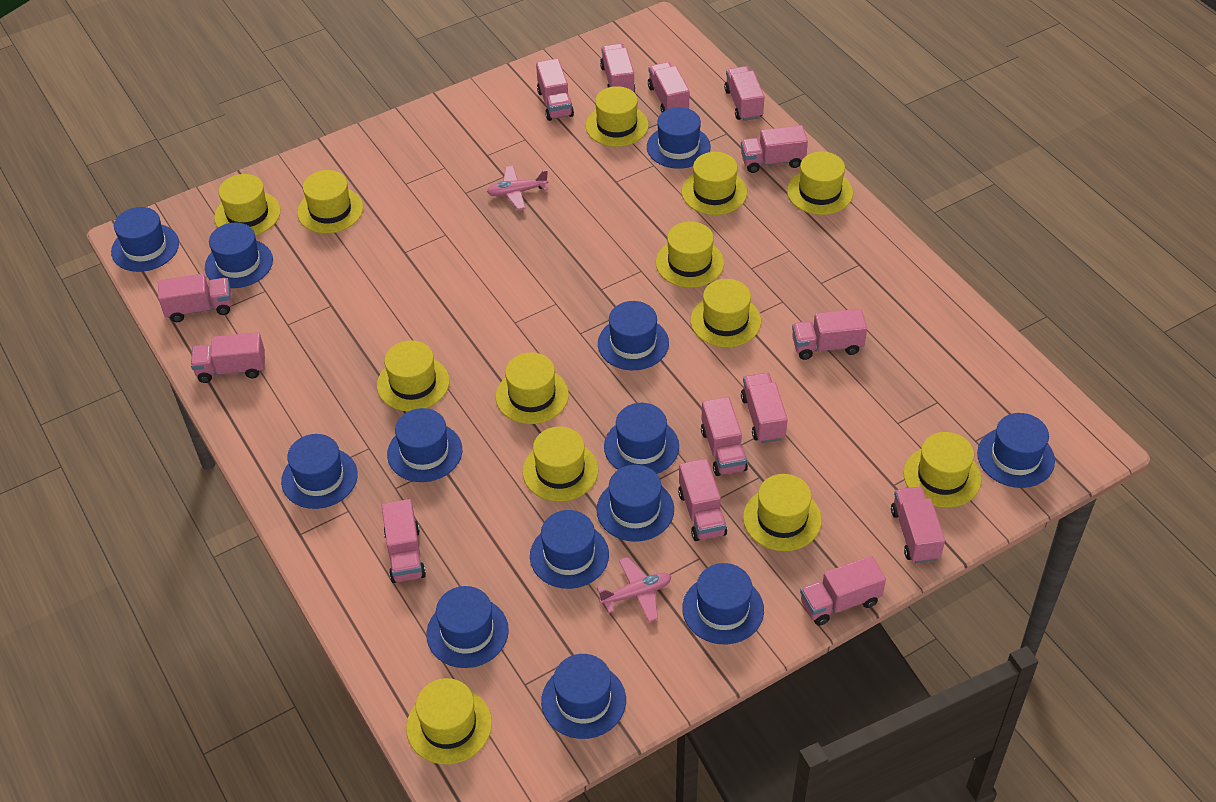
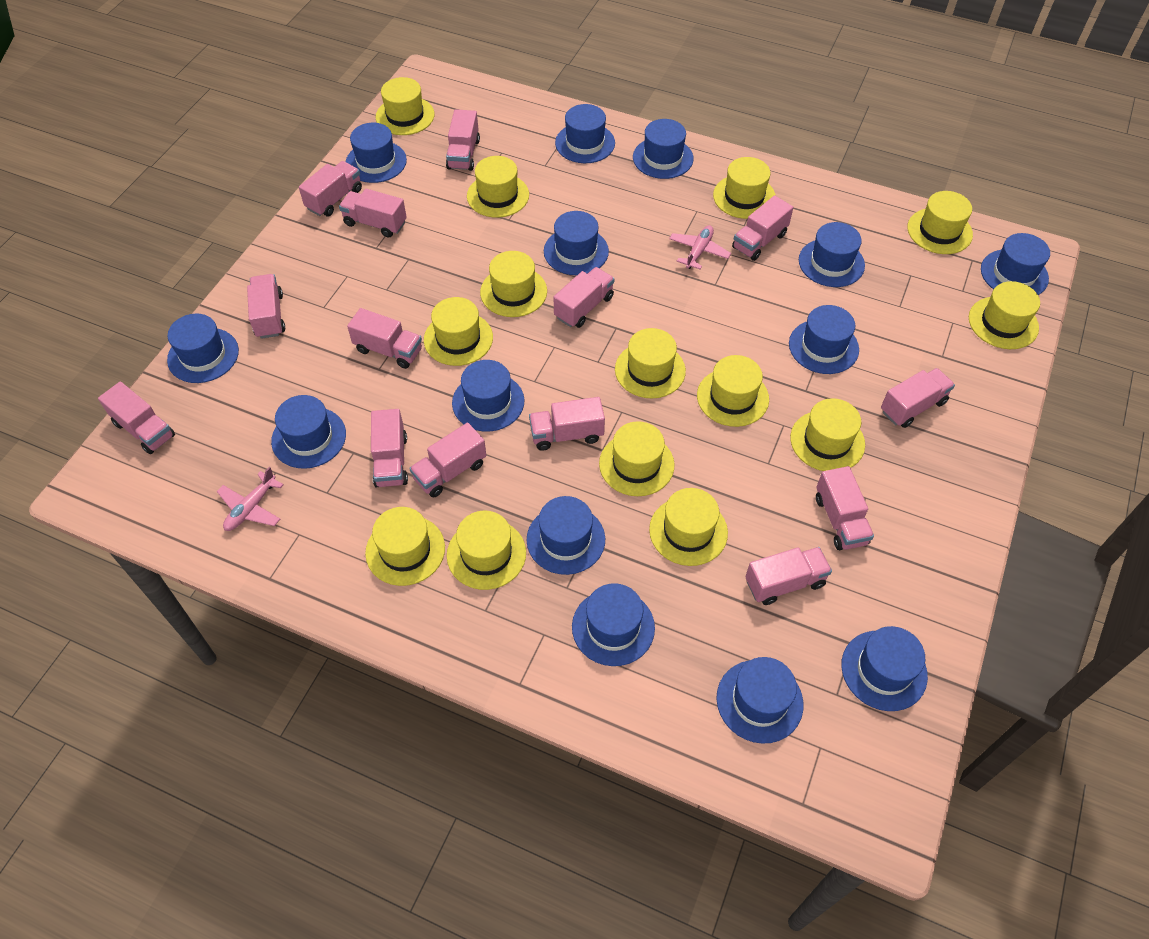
blue hat: 13 -> 14
yellow hat: 13 -> 14

